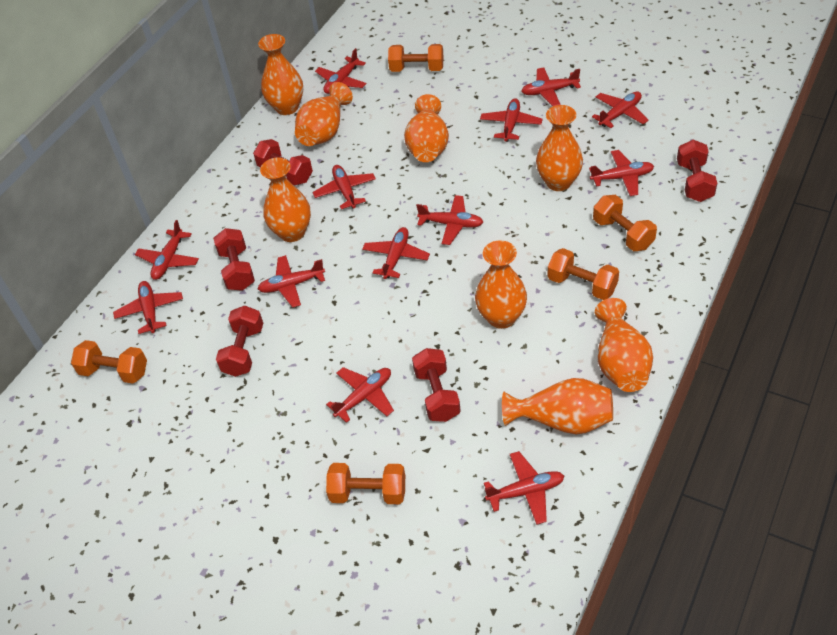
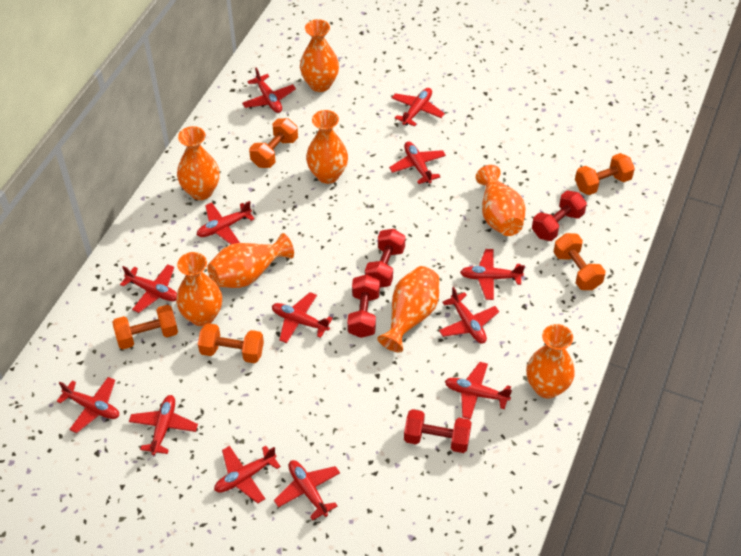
red dumbbell: 5 -> 4

